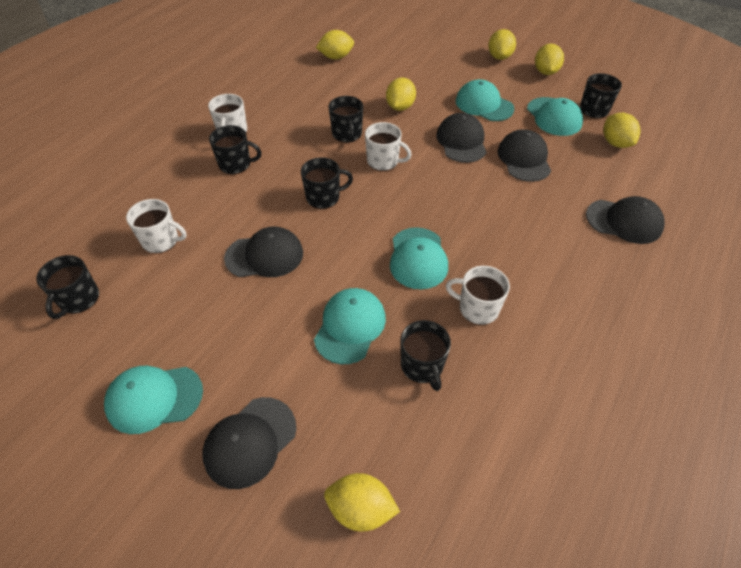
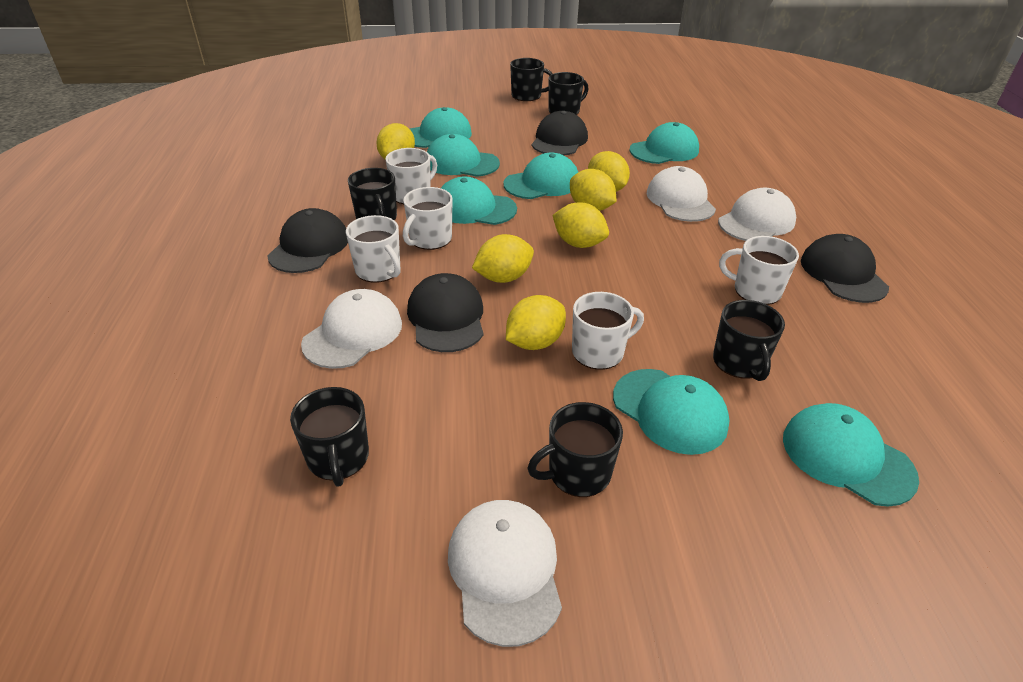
black cap: 5 -> 4
turquoise cap: 5 -> 7
white cap: 0 -> 4
white mug: 4 -> 5

